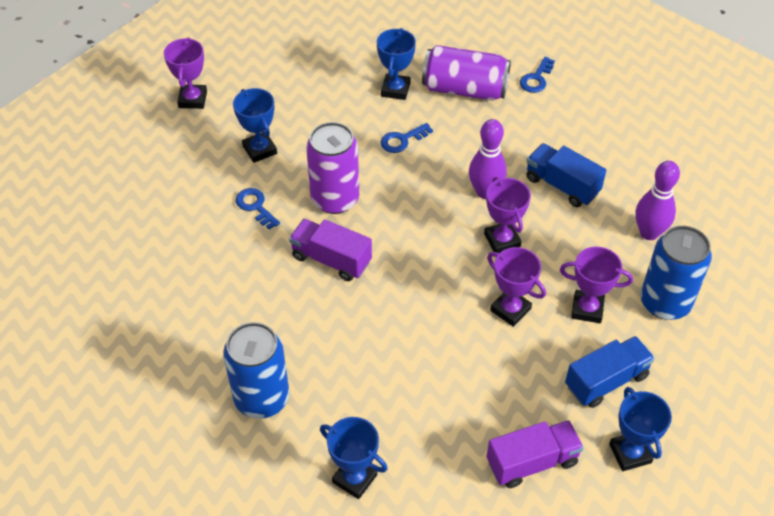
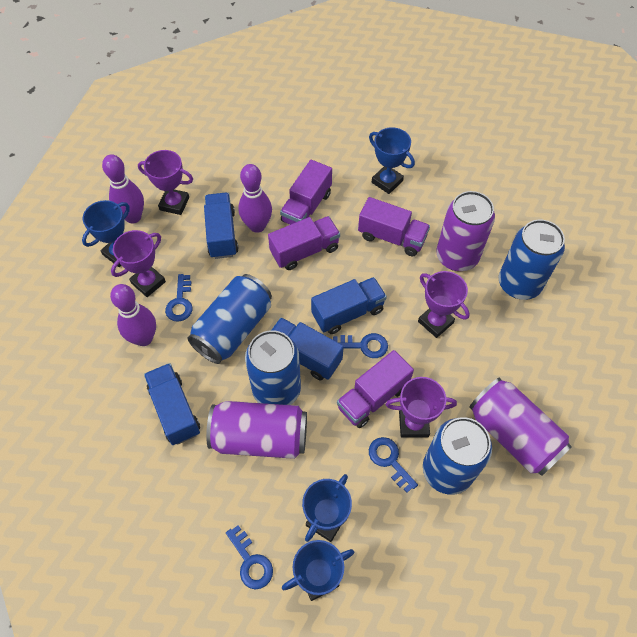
blue can: 2 -> 4
blue key: 3 -> 4
blue truck: 2 -> 4
purple bowling pin: 2 -> 3
purple can: 2 -> 3
purple truck: 2 -> 4

